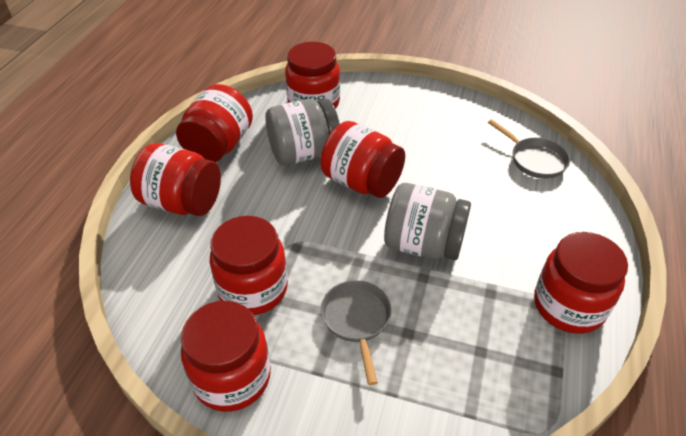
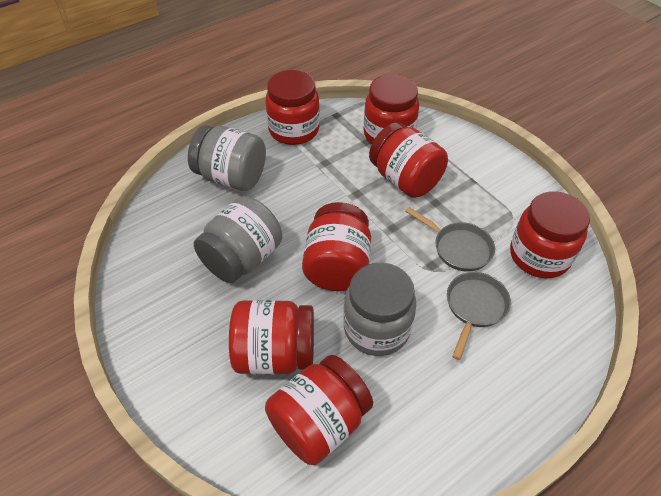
grey jar: 2 -> 3

